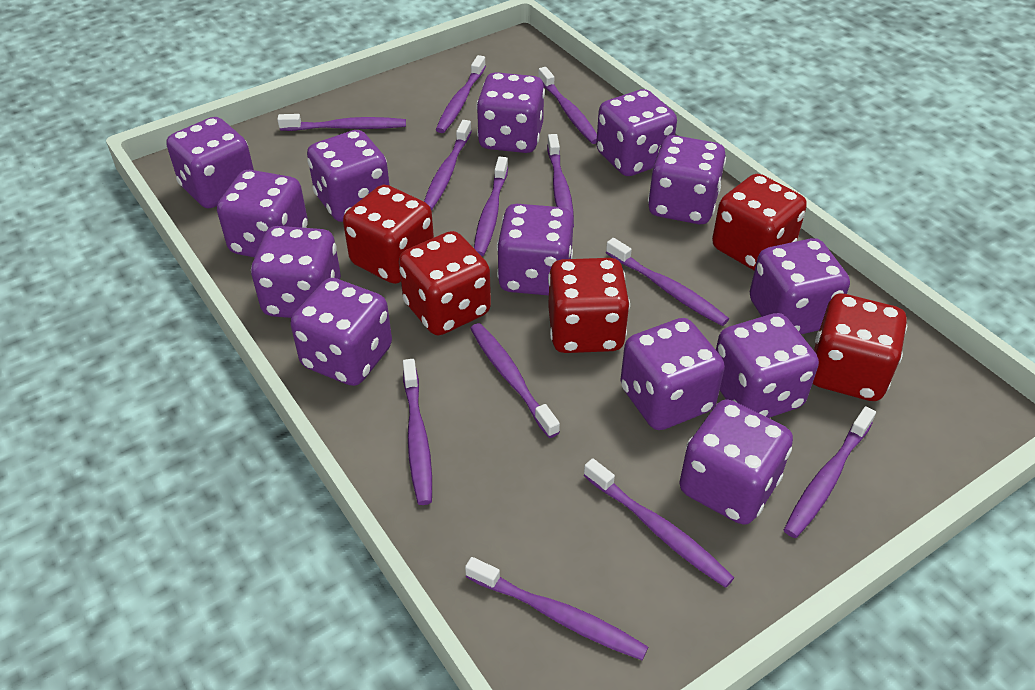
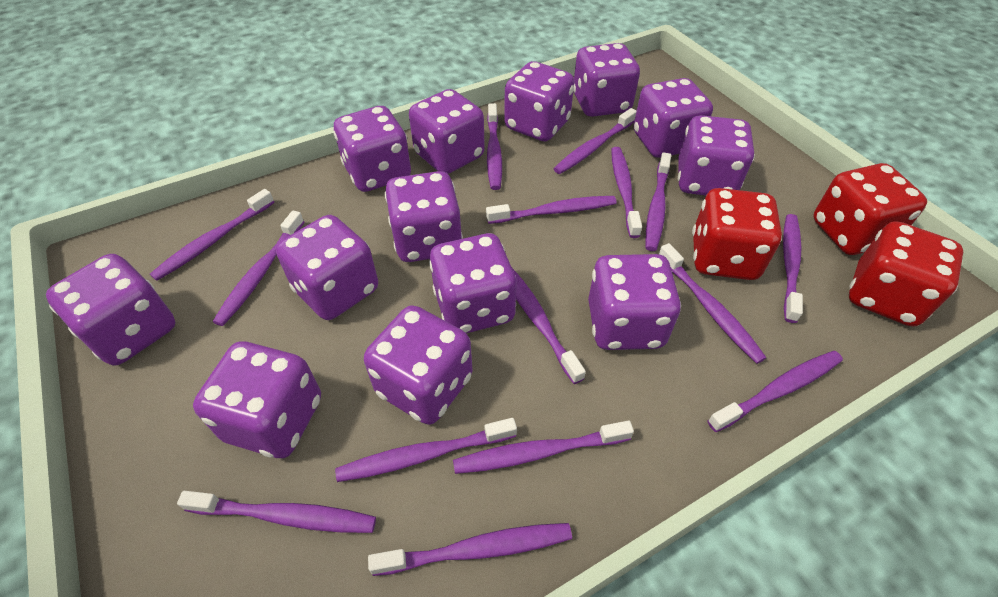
purple toothbrush: 12 -> 15
red dice: 5 -> 3

